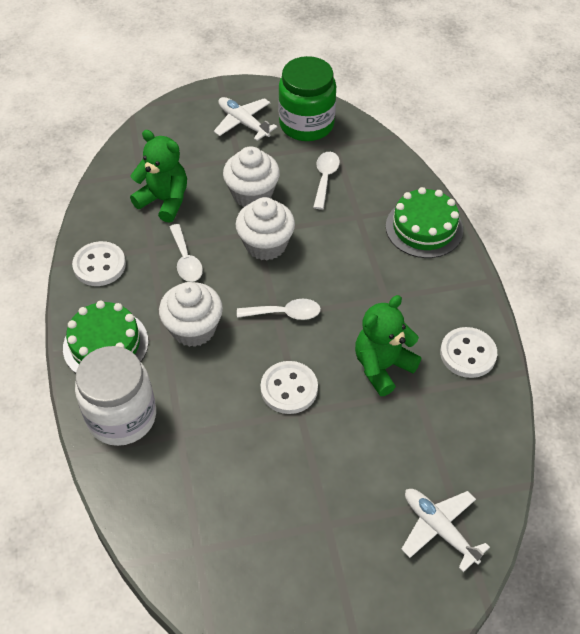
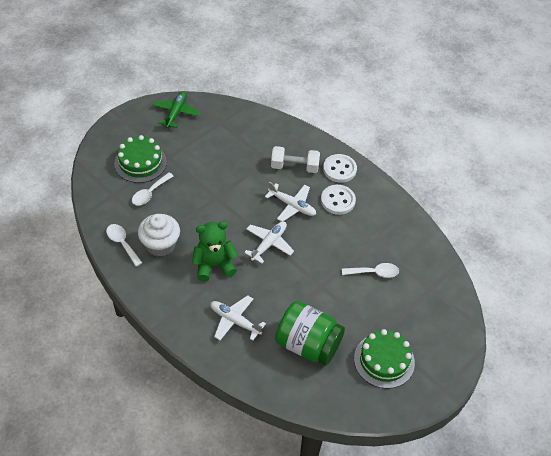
green plane: 0 -> 1
green teddy bear: 2 -> 1
white button: 3 -> 2
white cupcake: 3 -> 1
white dumbbell: 0 -> 1
white jar: 1 -> 0
white plane: 2 -> 3

